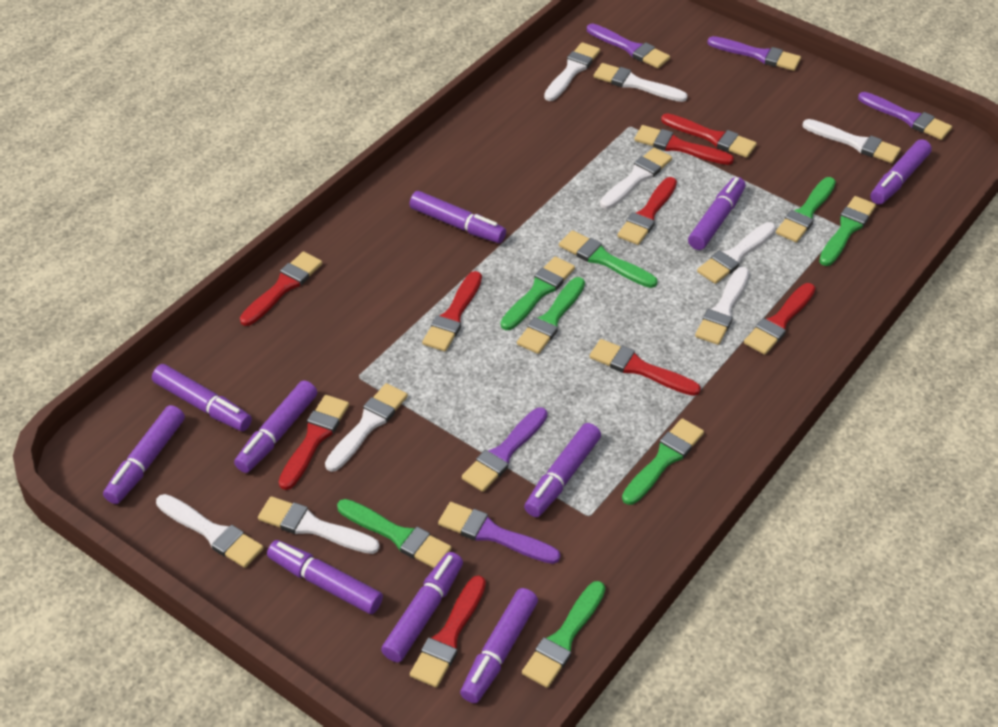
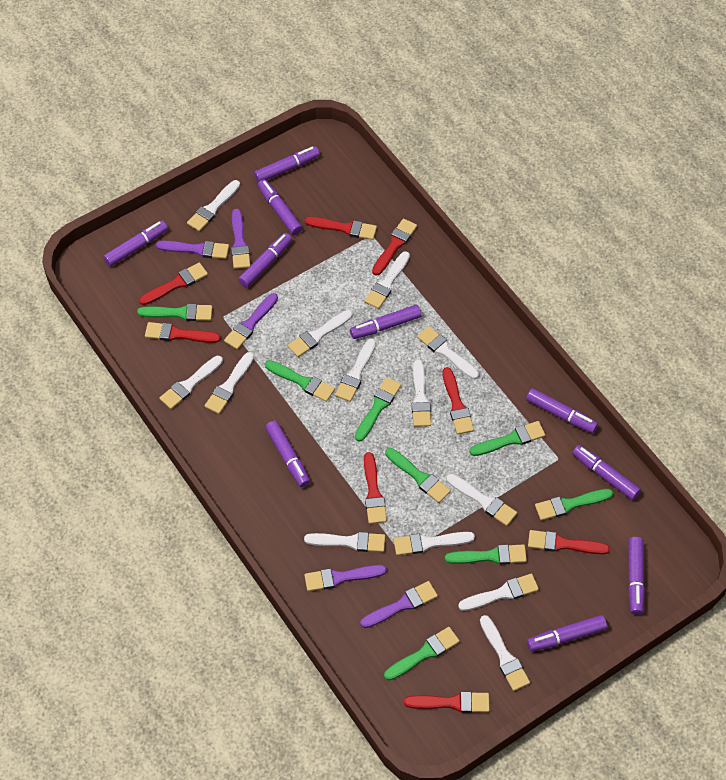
red brush: 9 -> 8
white brush: 9 -> 13

